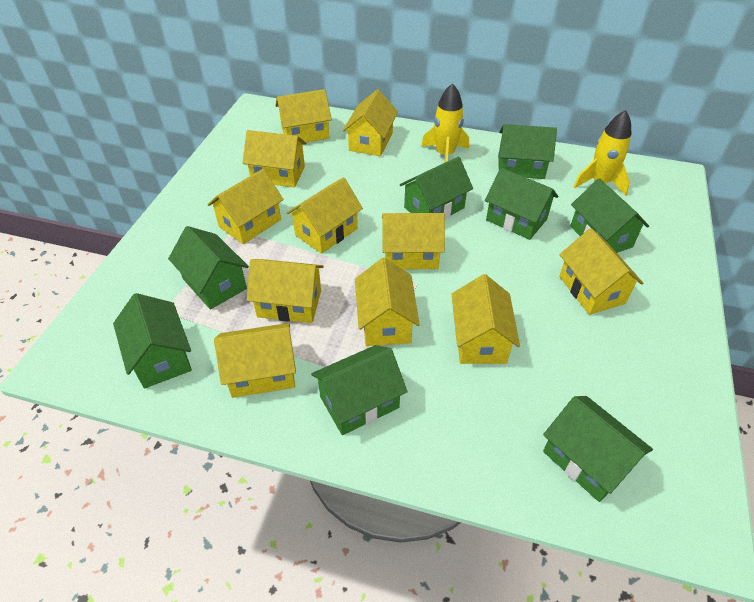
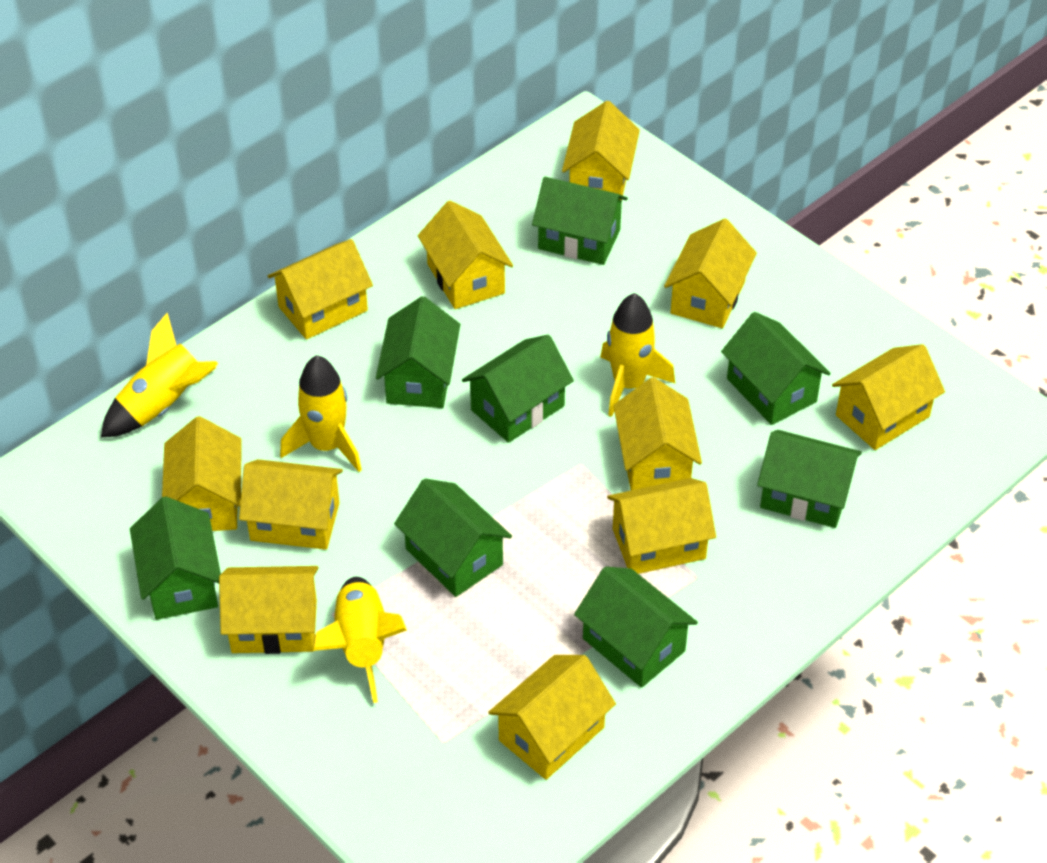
yellow rocket: 2 -> 4

